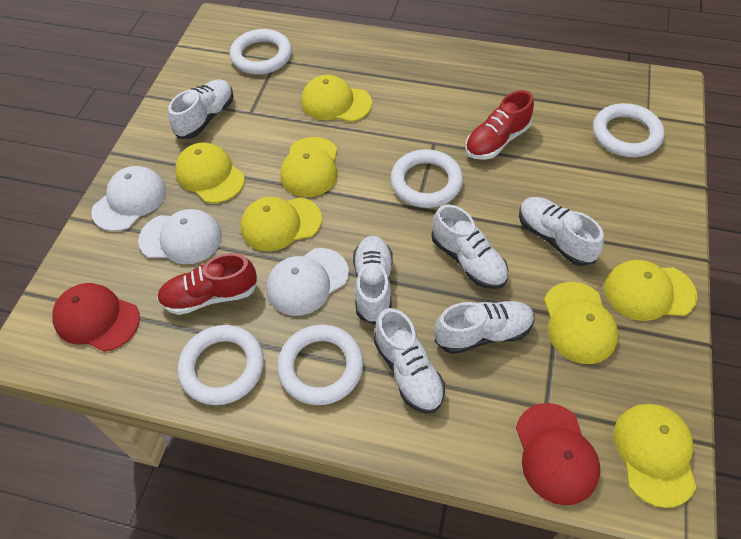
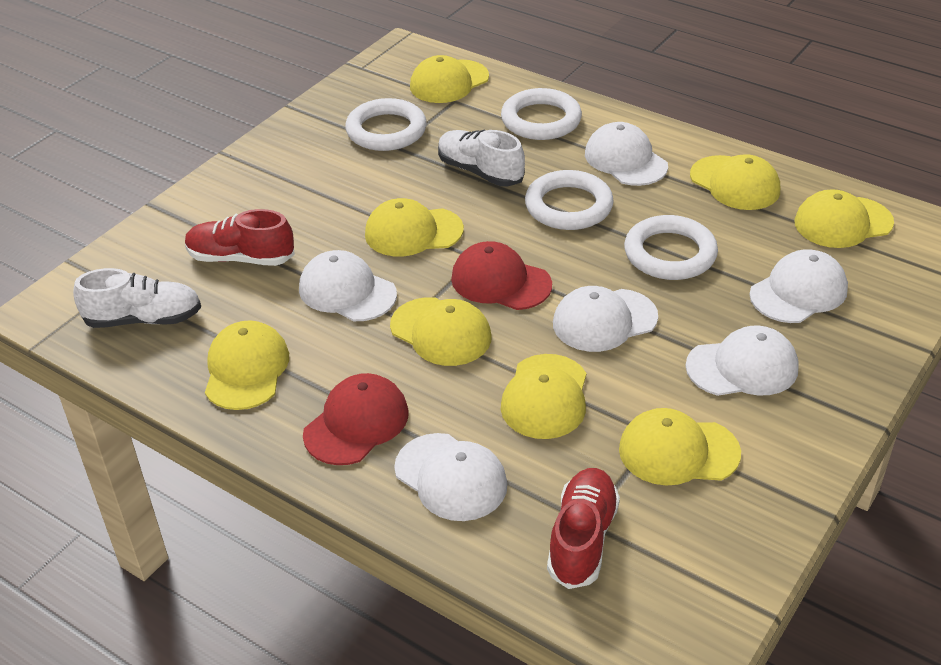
white cap: 3 -> 6
white ring: 5 -> 4
white shoe: 6 -> 2
yellow cap: 7 -> 8

